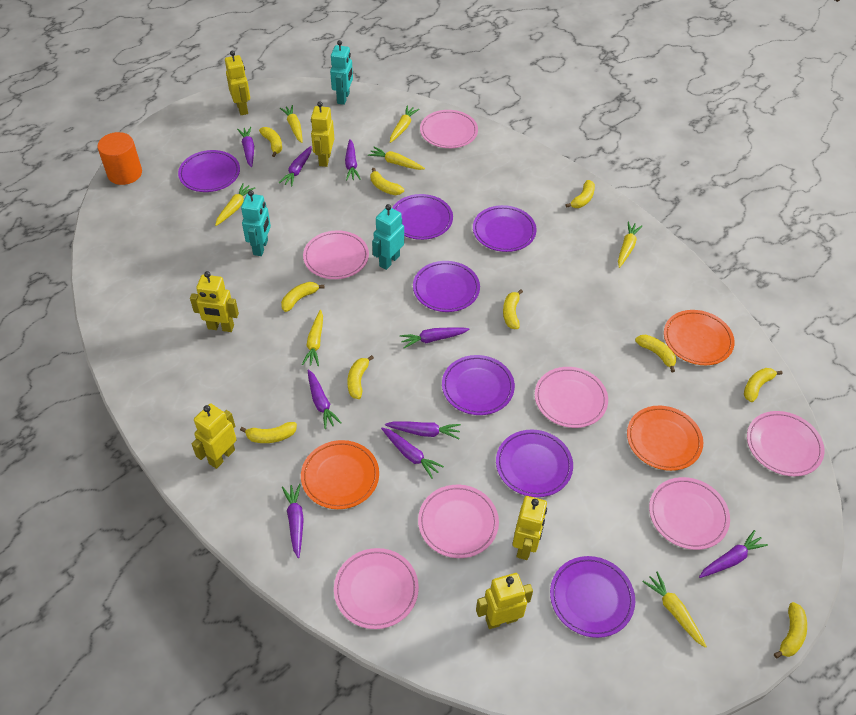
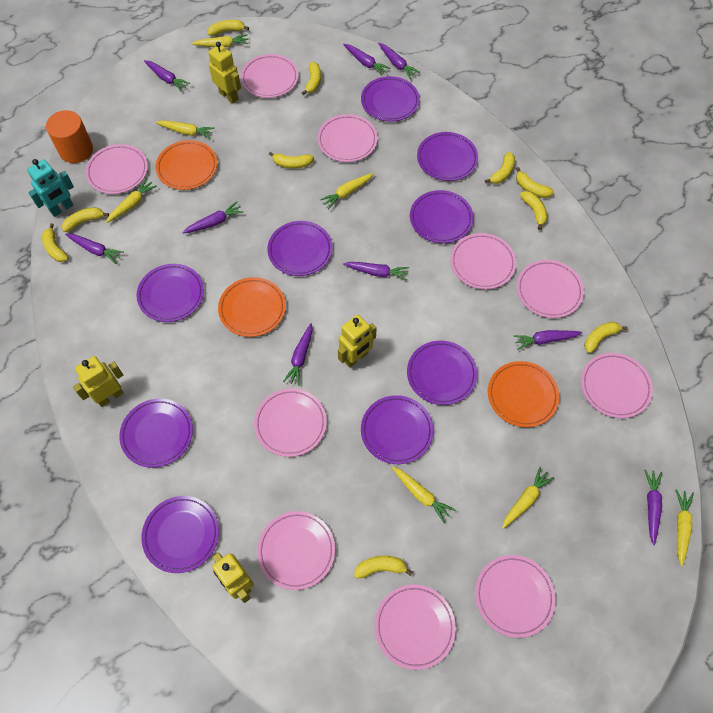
pink plate: 7 -> 10
purple plate: 7 -> 9
turquoise robot: 3 -> 1
yellow robot: 6 -> 4

